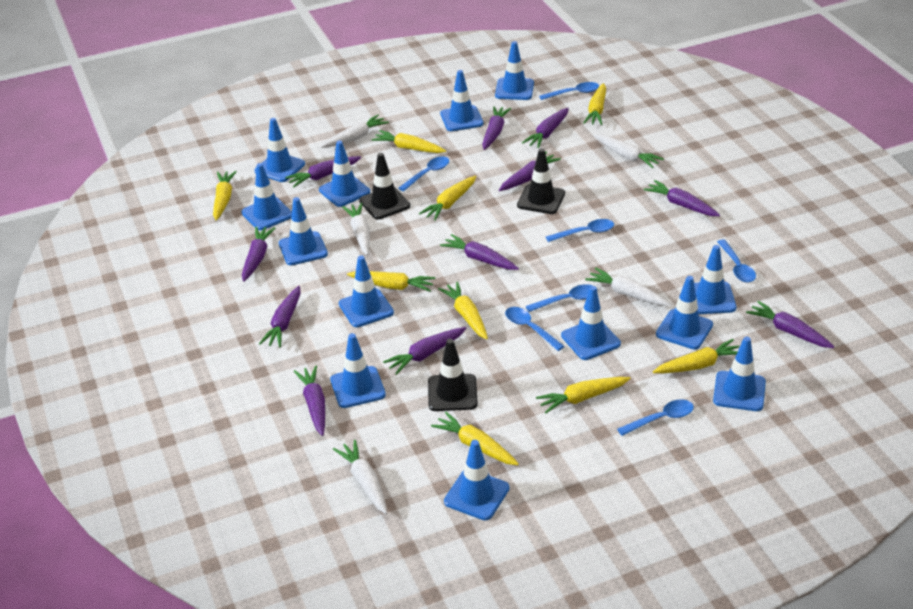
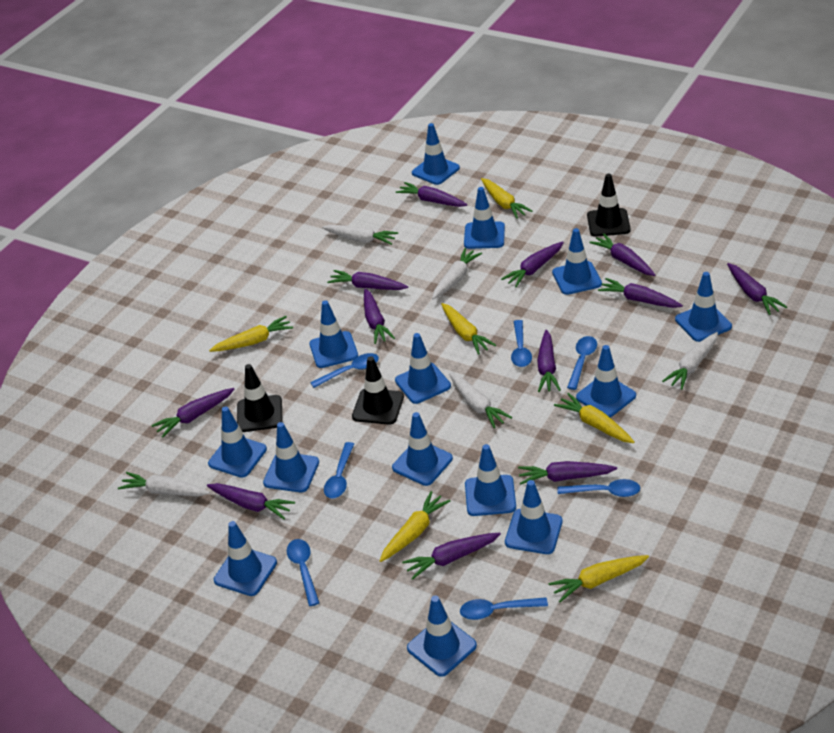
blue traffic cone: 13 -> 14
purple carrot: 11 -> 12
yellow carrot: 9 -> 6

